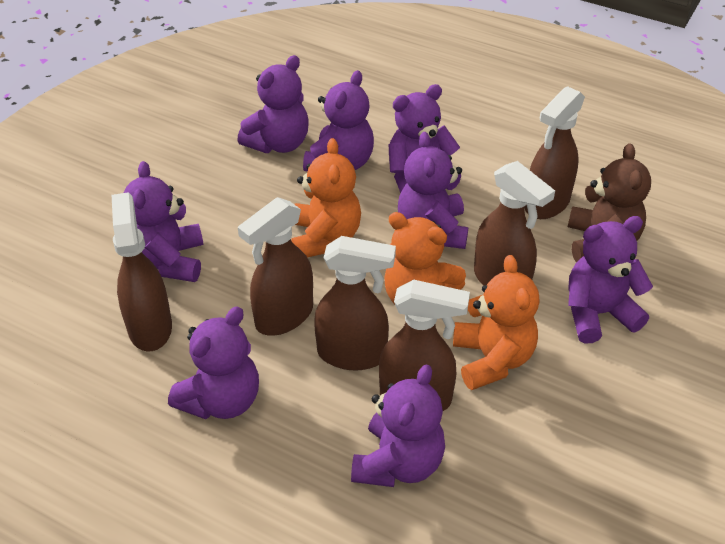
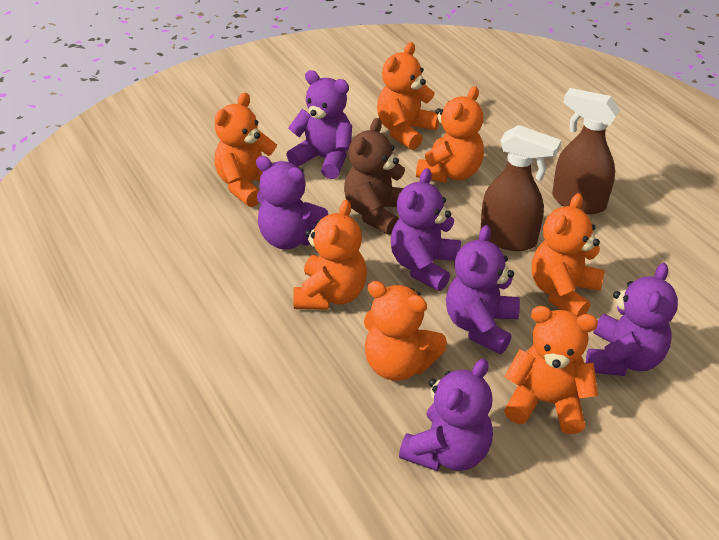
brown spray bottle: 6 -> 2
orange teddy bear: 3 -> 7
purple teddy bear: 8 -> 6

